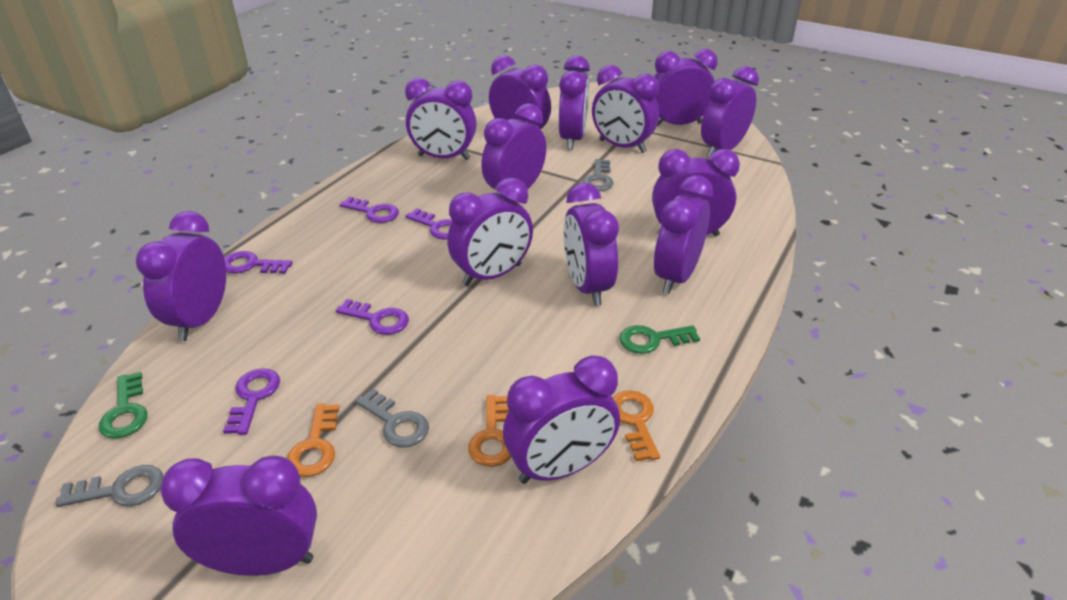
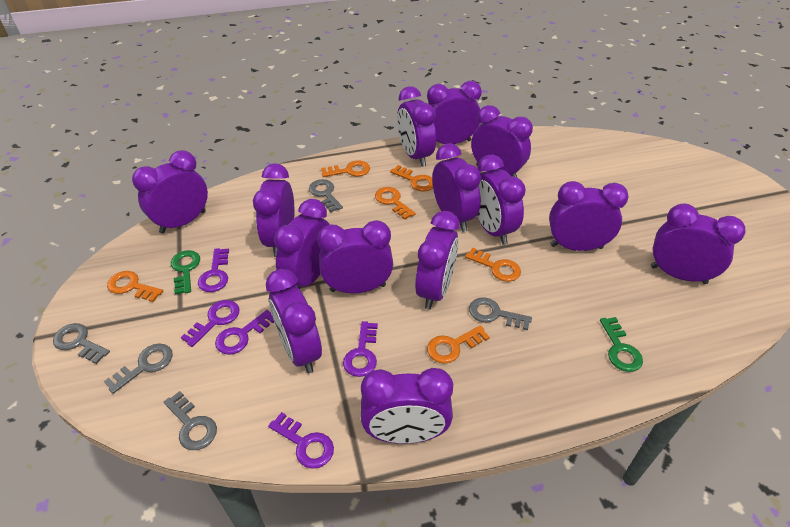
grey key: 3 -> 5
orange key: 3 -> 6

